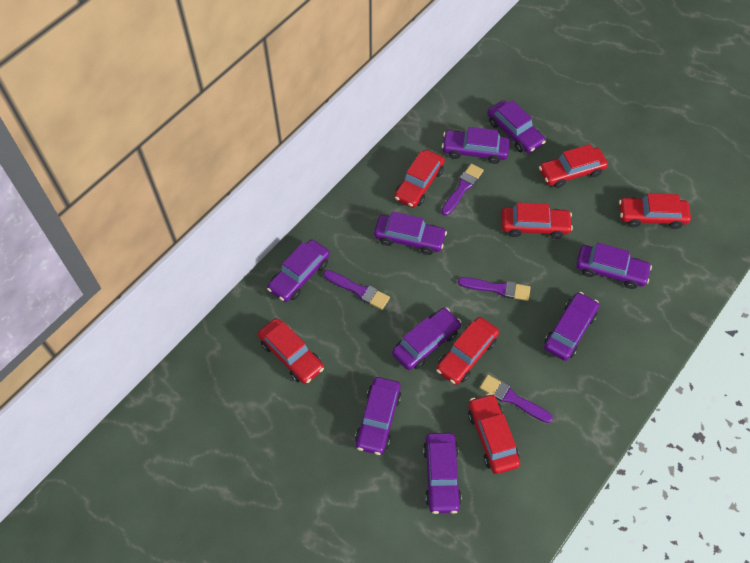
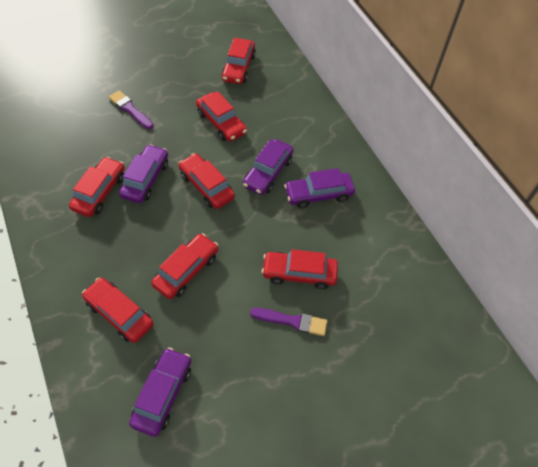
purple brush: 4 -> 2
purple car: 9 -> 4

